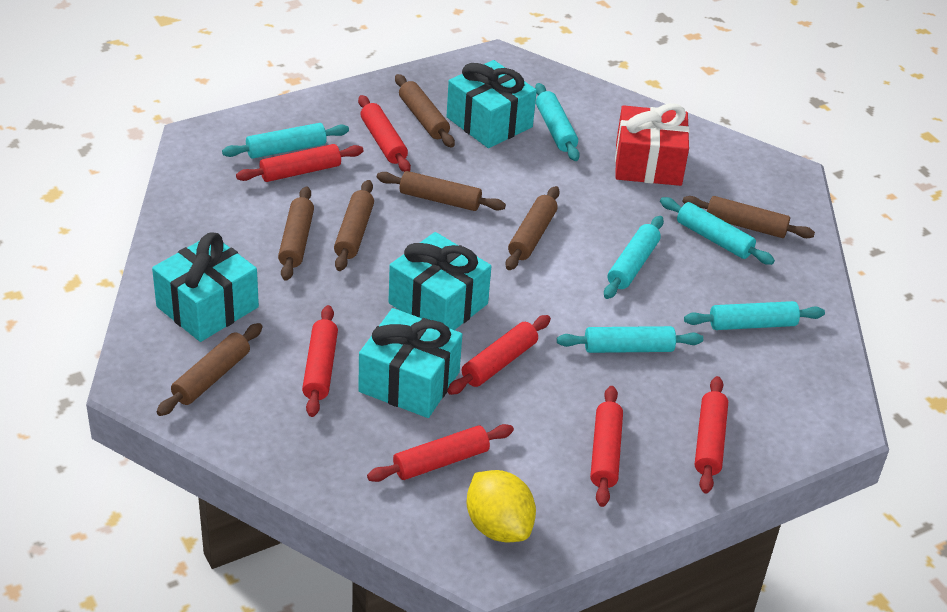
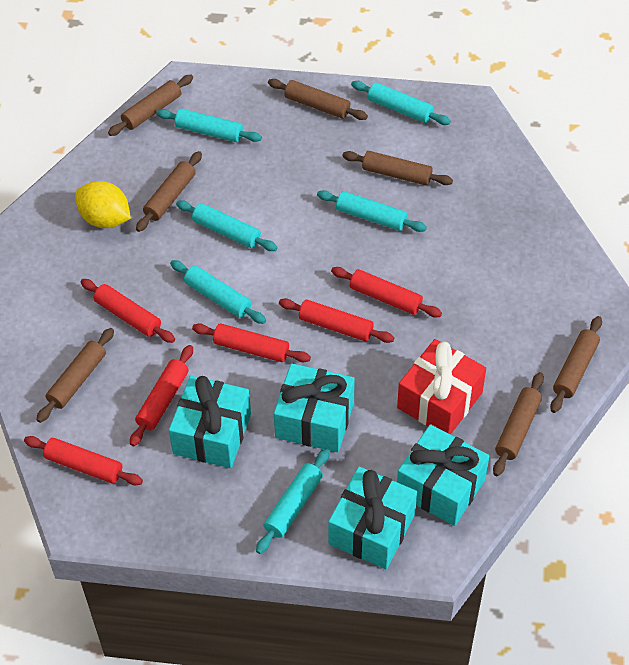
red rolling pin: 7 -> 6

